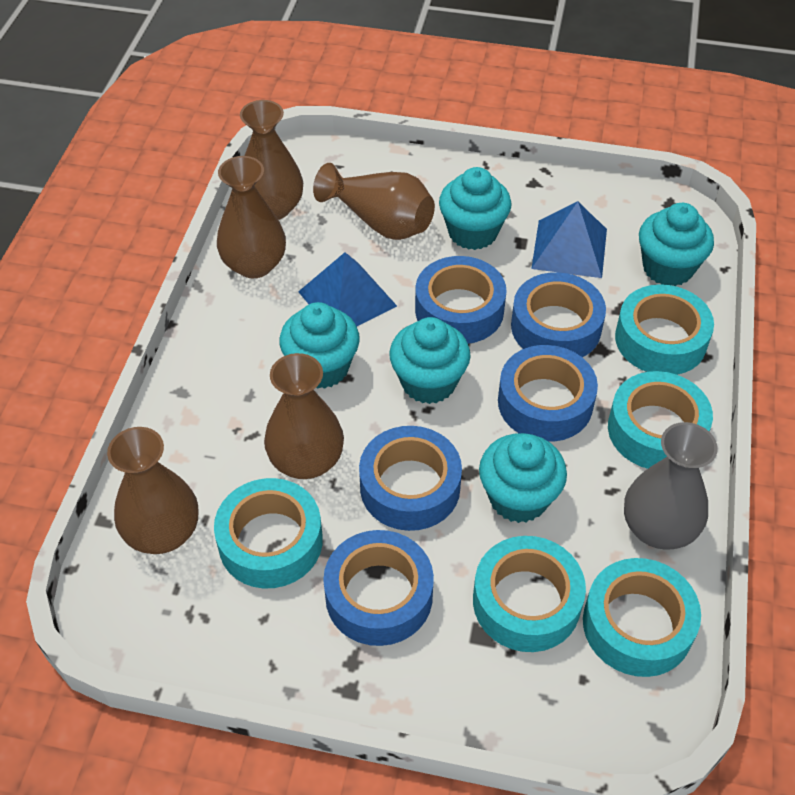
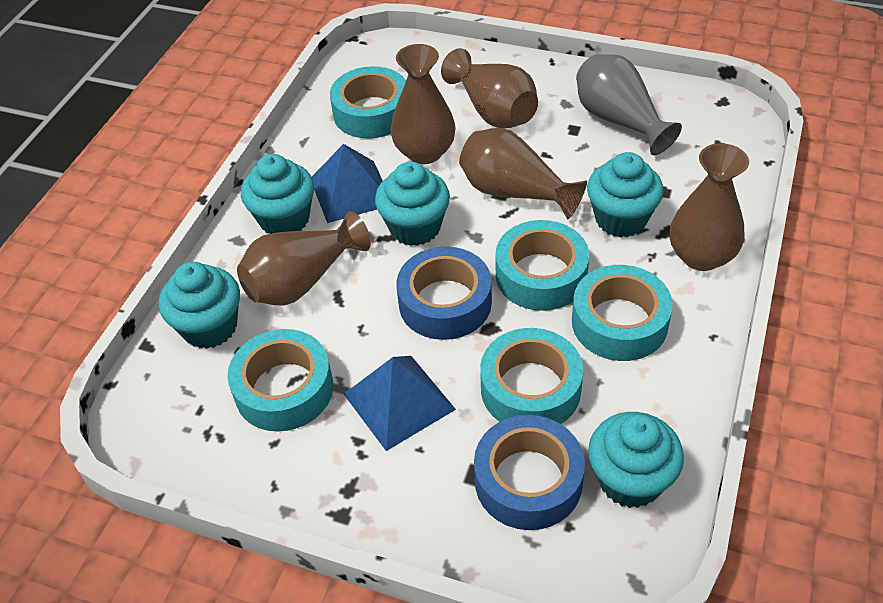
blue tape: 5 -> 2

